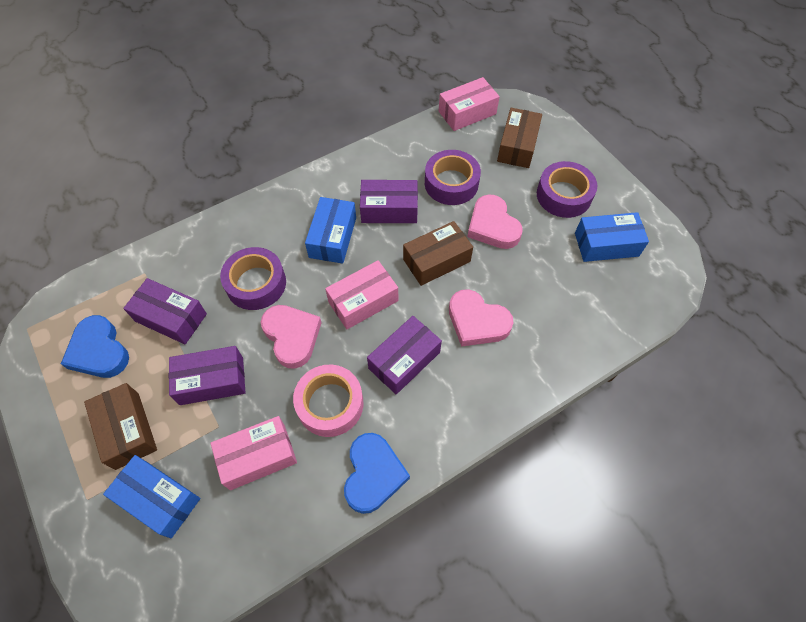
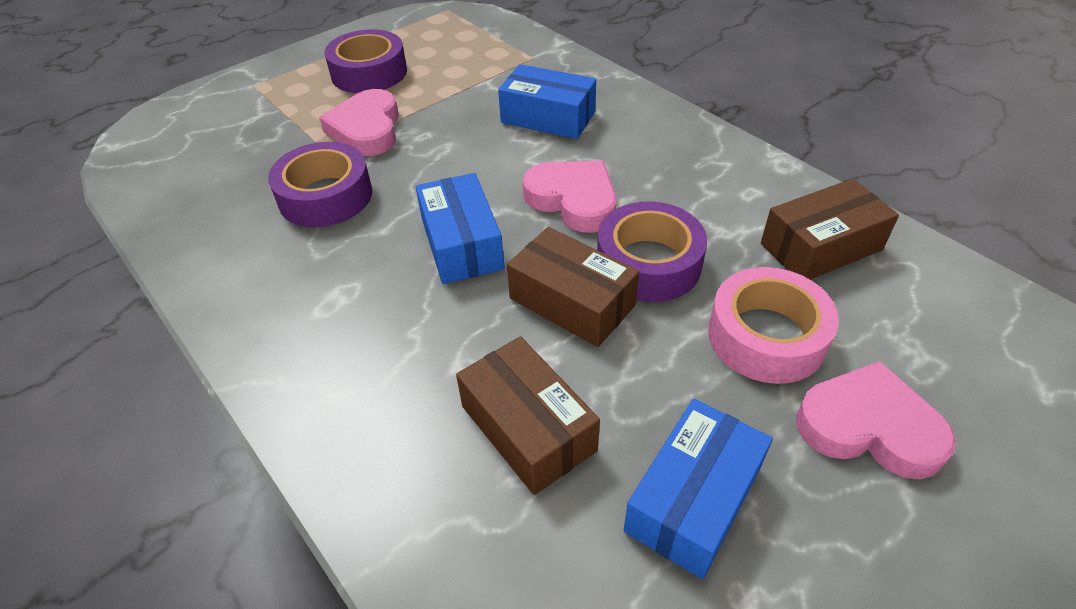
blue heart: 2 -> 0
pink box: 3 -> 0
purple box: 4 -> 0

